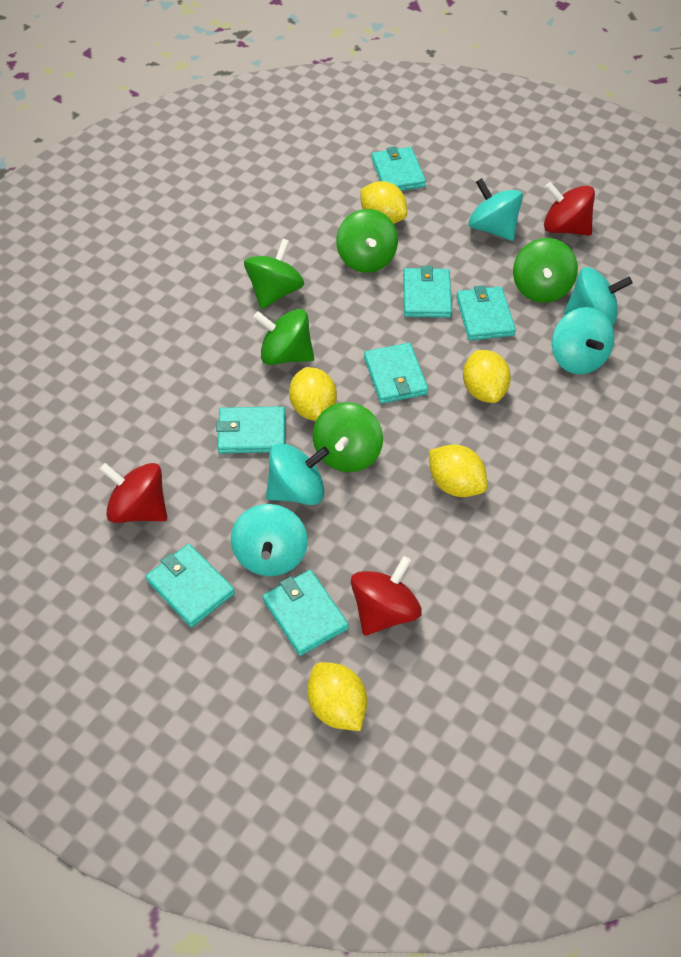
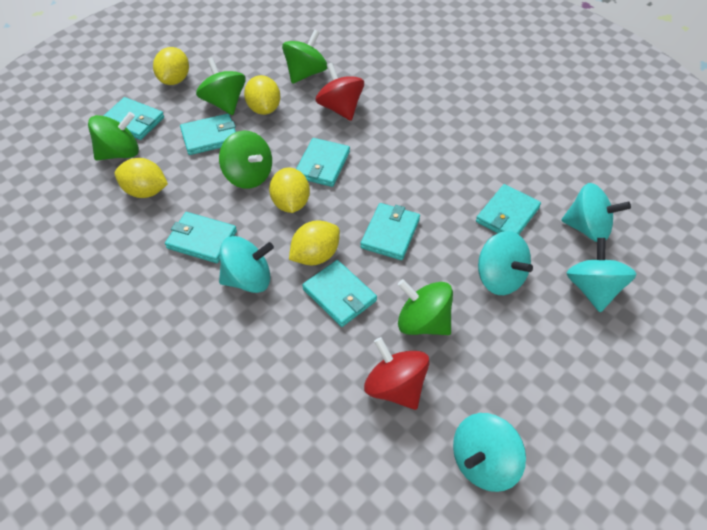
red spinning top: 3 -> 2

